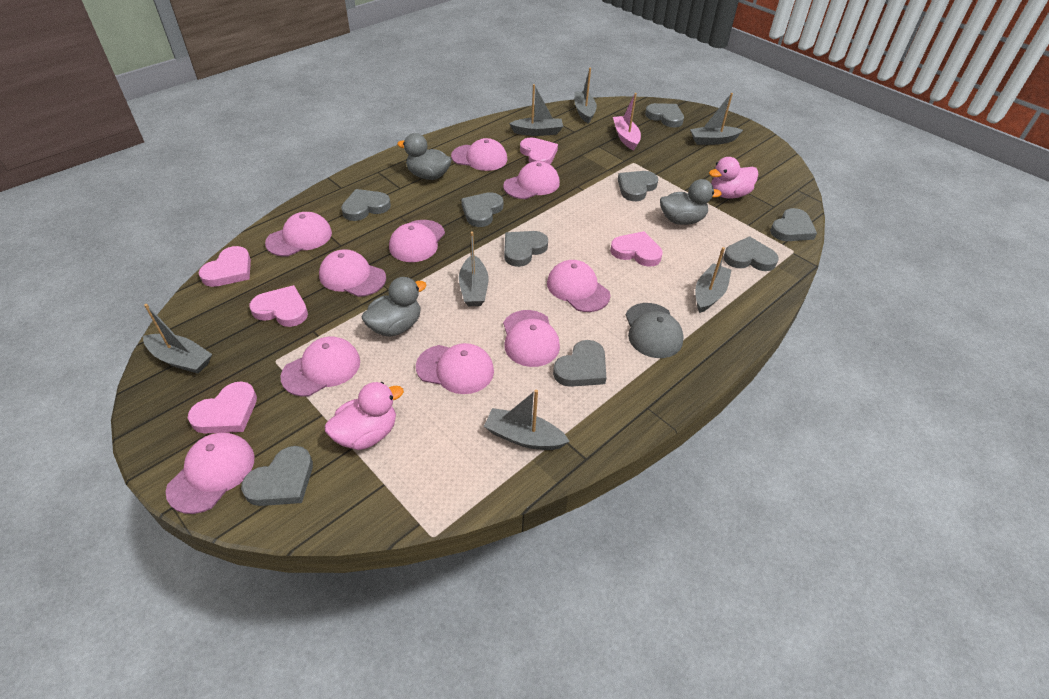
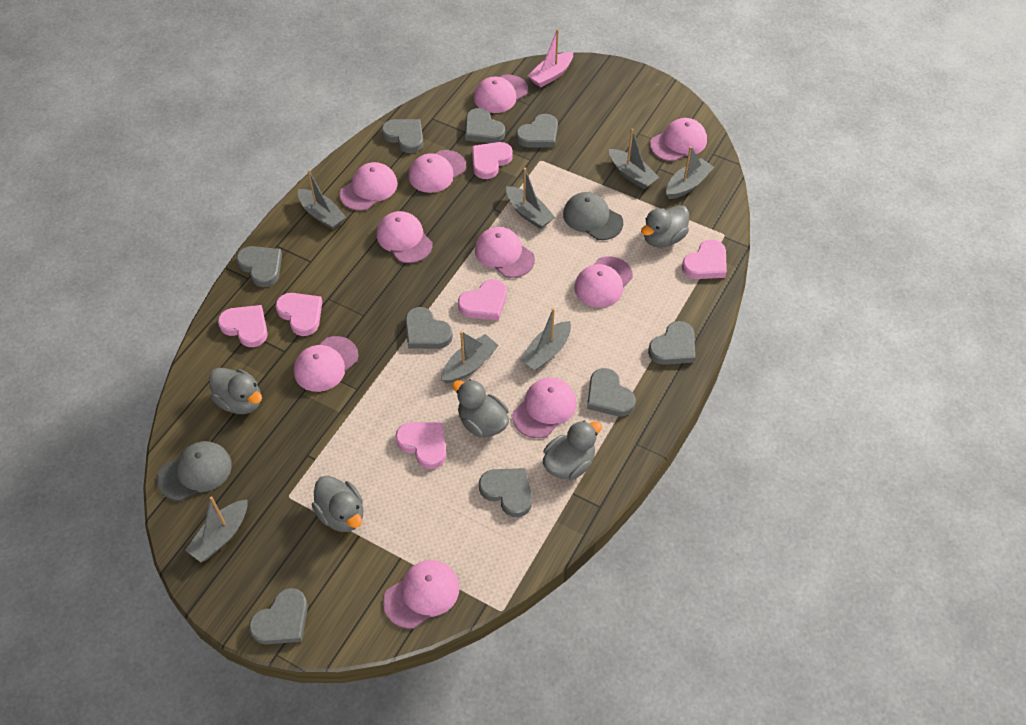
grey cap: 1 -> 2
grey duck: 3 -> 5
pink duck: 2 -> 0
pink heart: 5 -> 6

